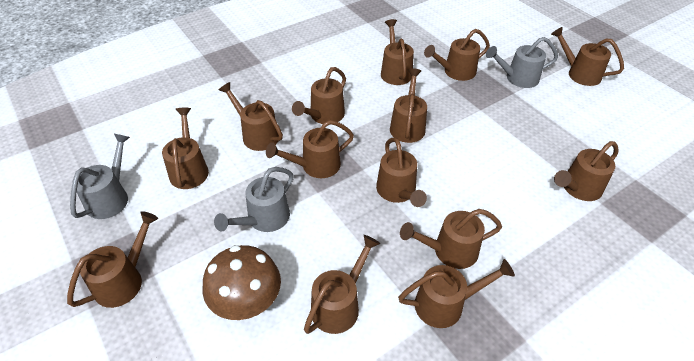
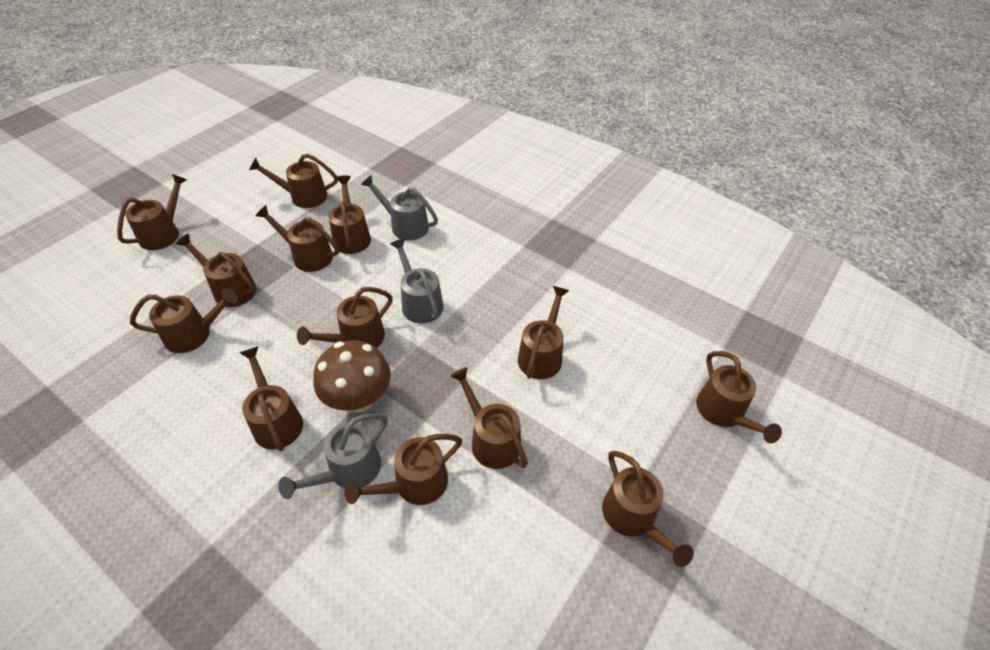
brown watering can: 14 -> 13

